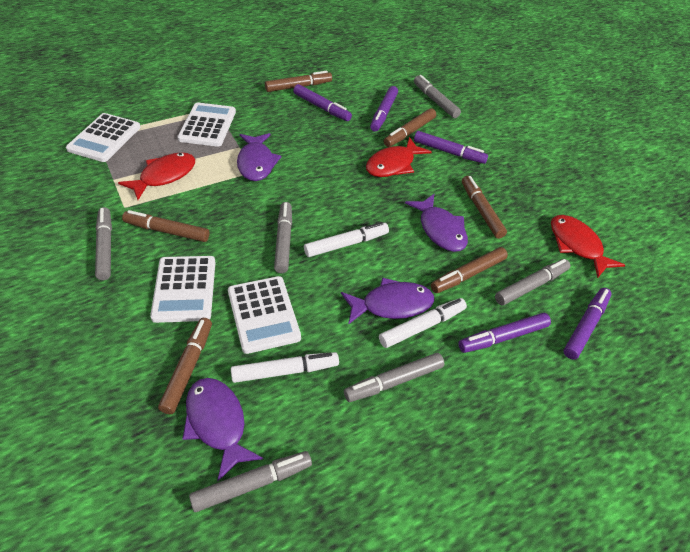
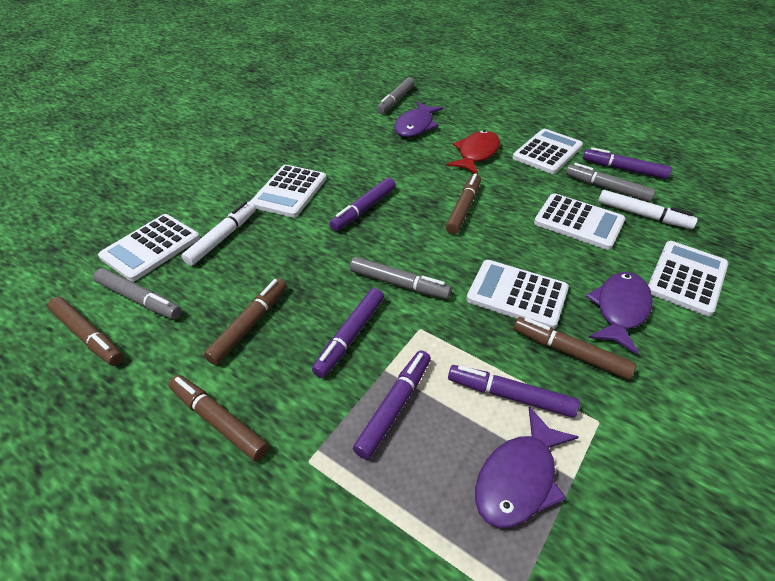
brown marker: 6 -> 5
grey marker: 6 -> 4
purple fish: 4 -> 3
red fish: 3 -> 1
white calculator: 4 -> 6
white marker: 3 -> 2

